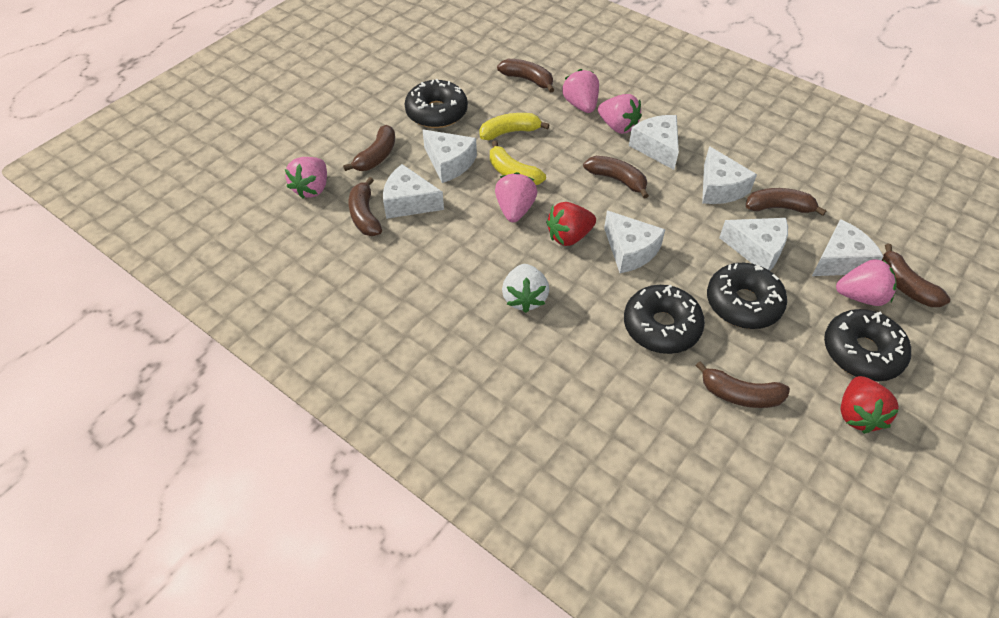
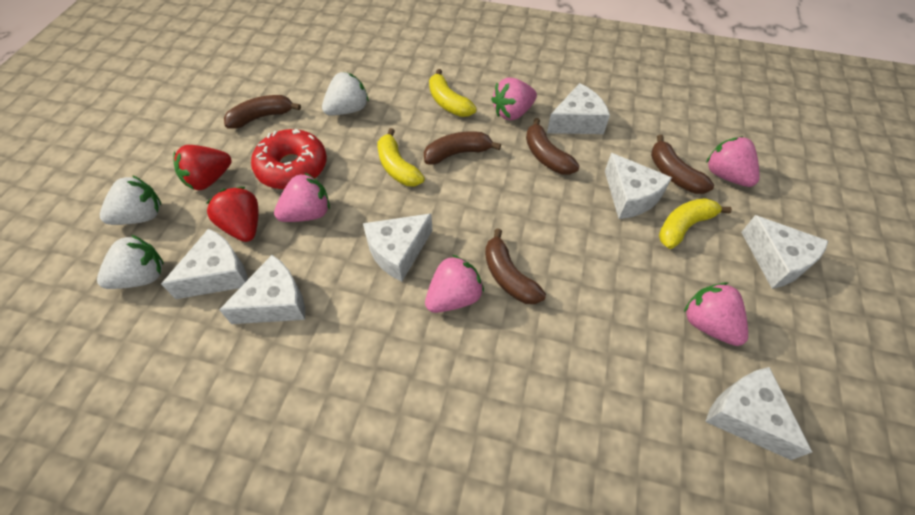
black donut: 4 -> 0
brown banana: 7 -> 5
red donut: 0 -> 1
white strawberry: 1 -> 3
yellow banana: 2 -> 3

